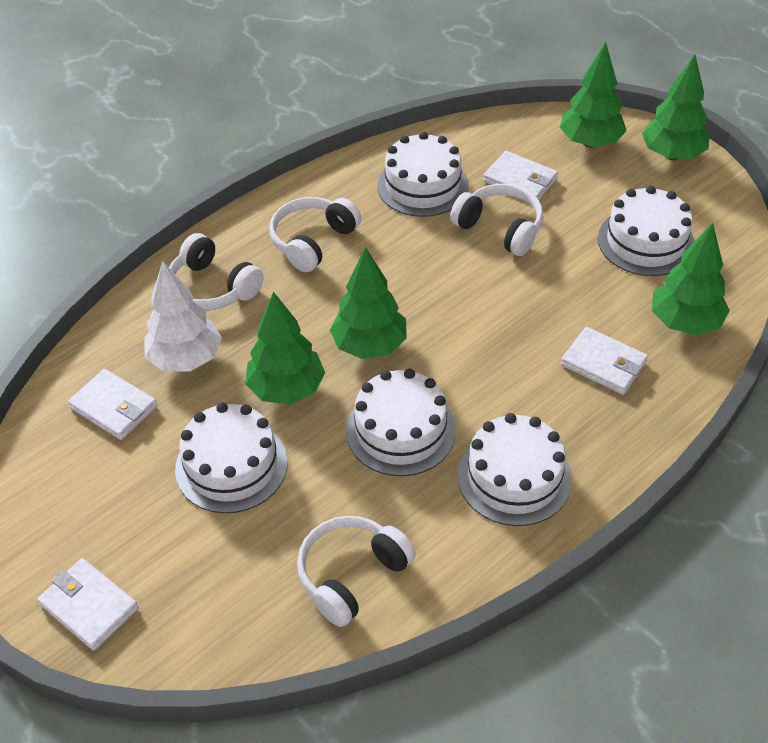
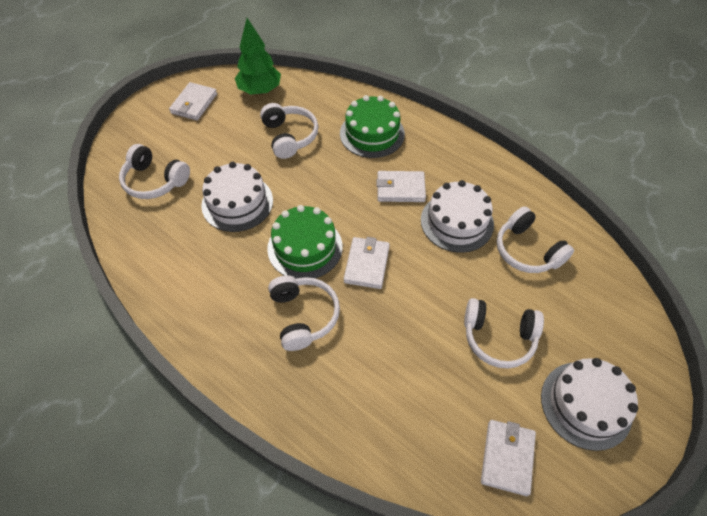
green cake: 0 -> 2
green tree: 5 -> 1
white cake: 5 -> 3
white headphones: 4 -> 5
white tree: 1 -> 0

